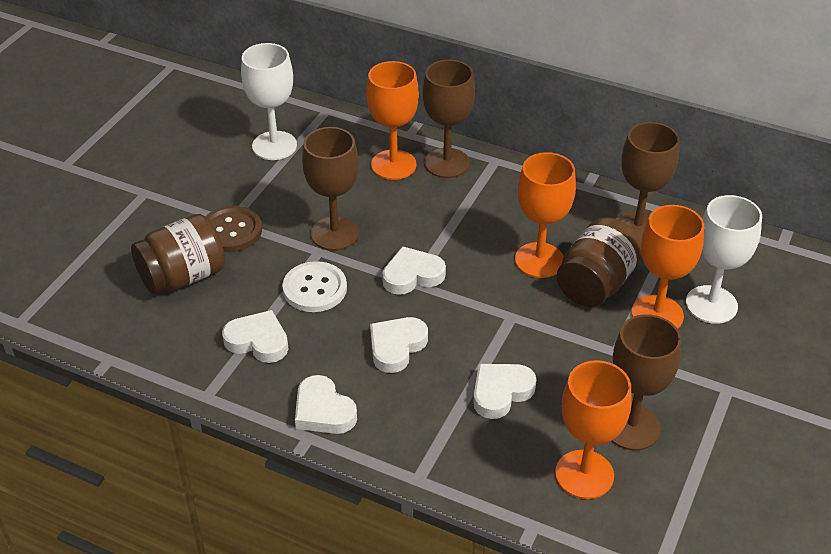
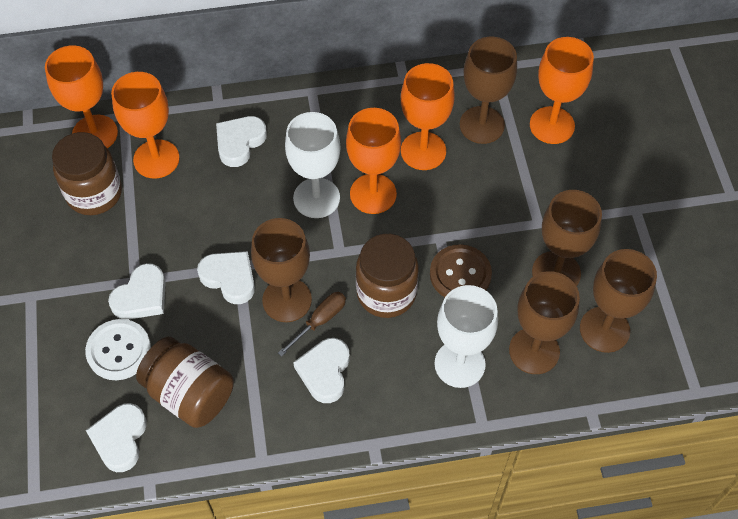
brown goblet: 4 -> 5
brown jar: 2 -> 3
brown screwdriver: 0 -> 1
orange goblet: 4 -> 5

